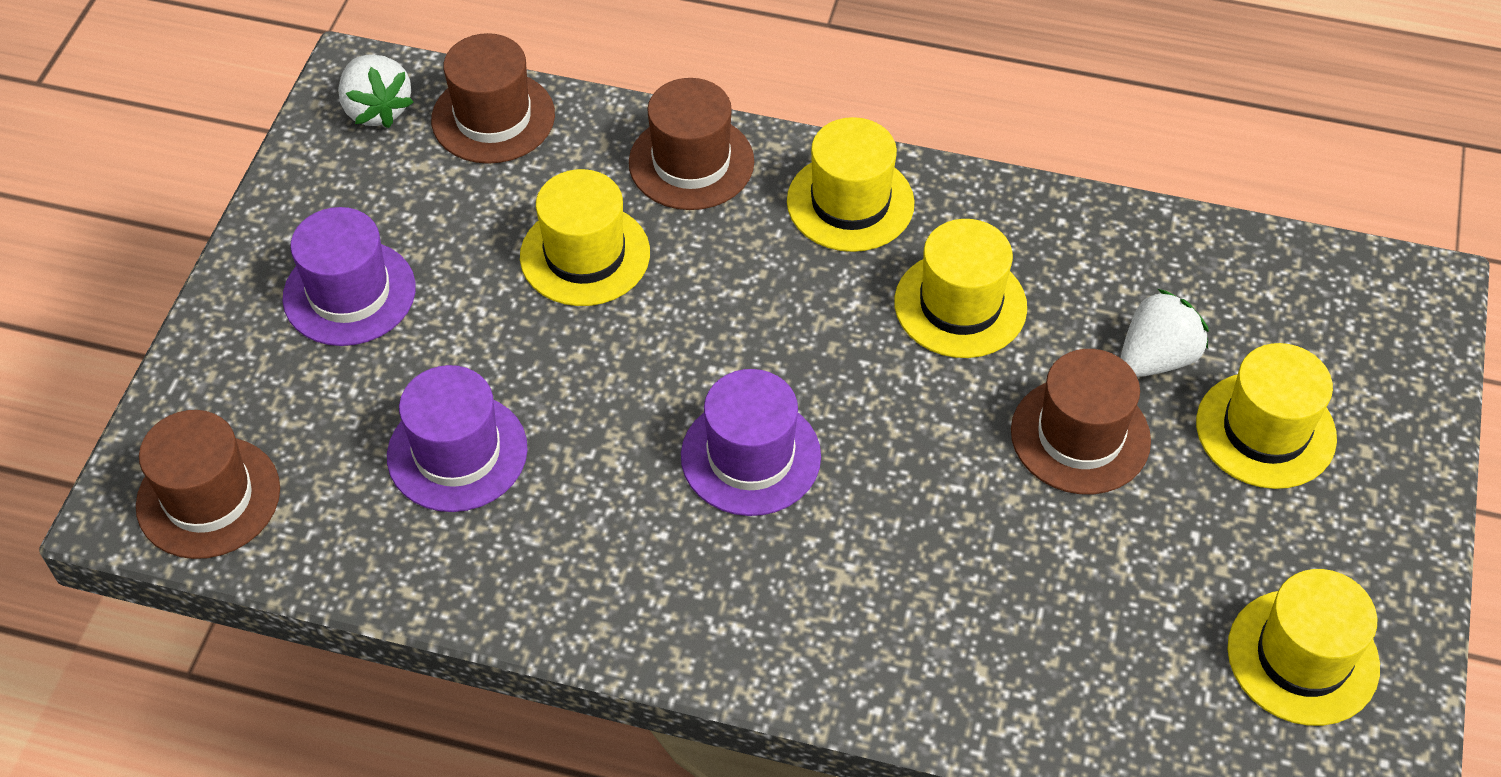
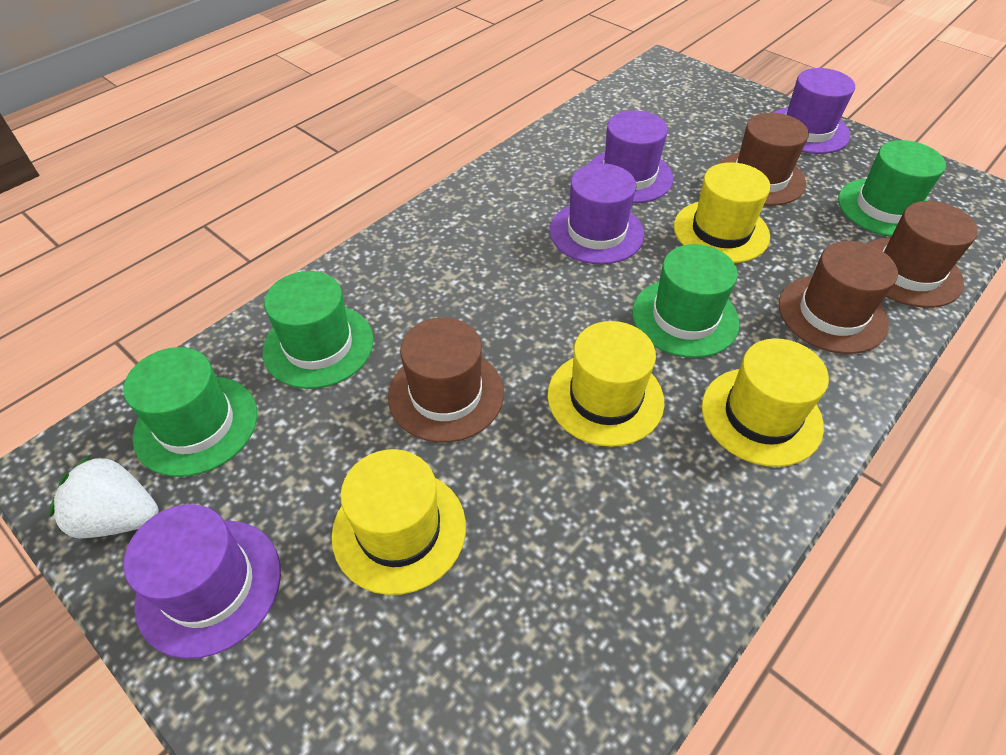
green hat: 0 -> 4
purple hat: 3 -> 4
white strawberry: 2 -> 1
yellow hat: 5 -> 4

